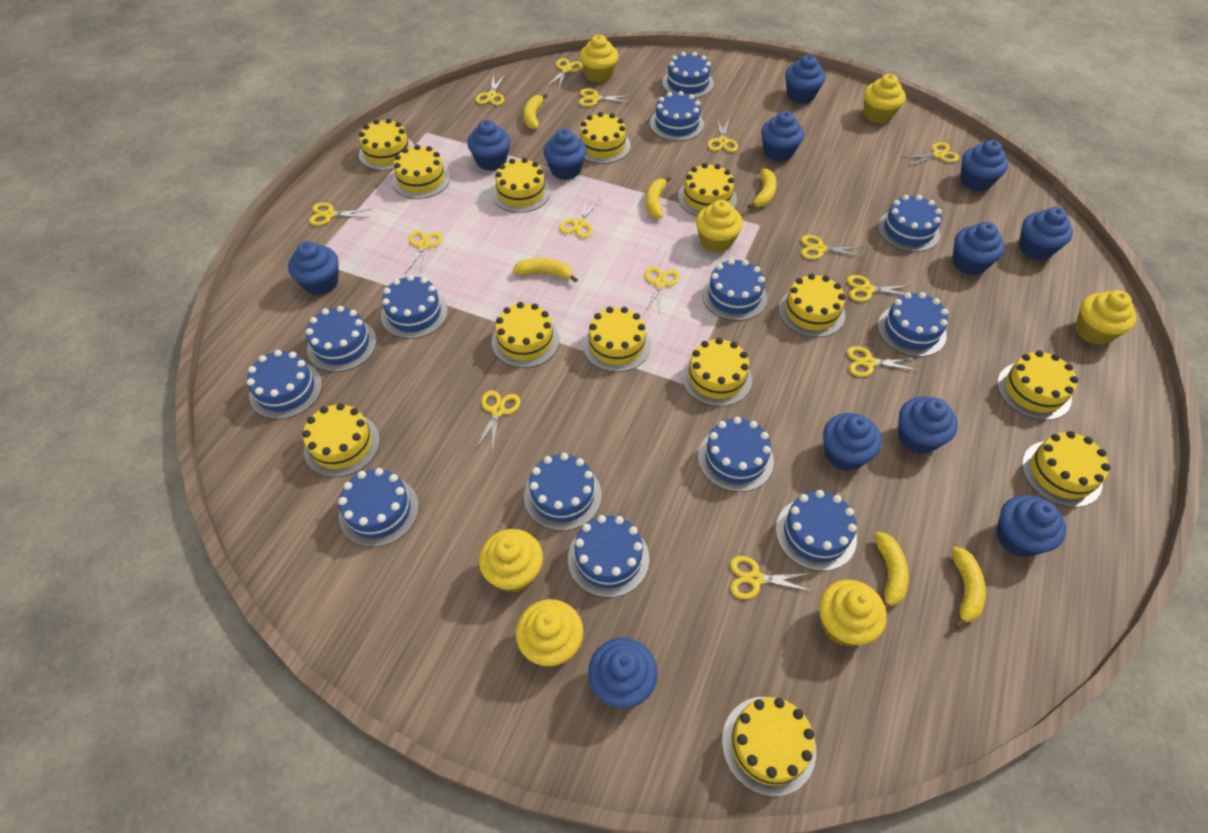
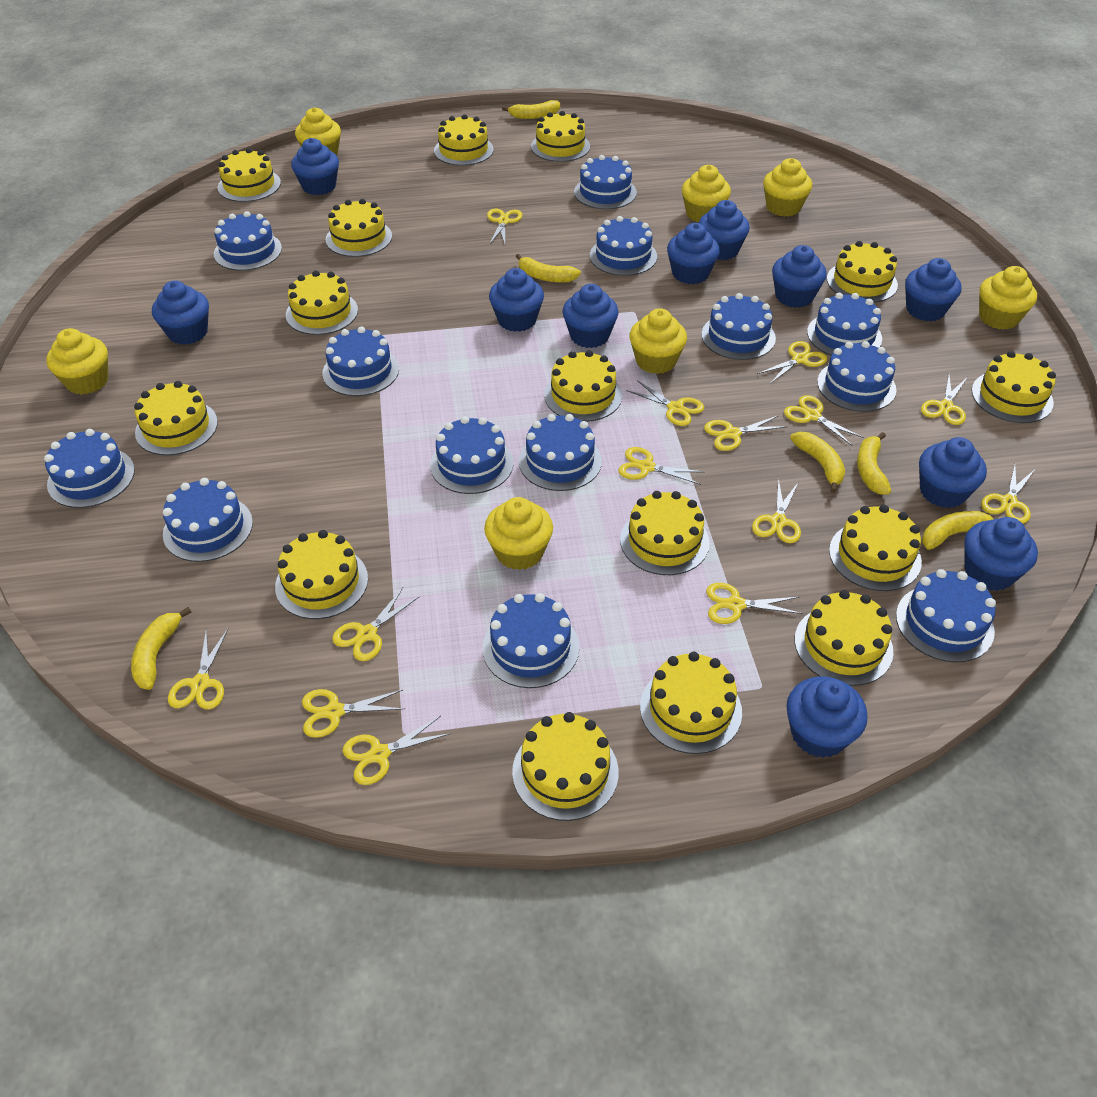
blue cupcake: 12 -> 11
yellow cake: 13 -> 15

